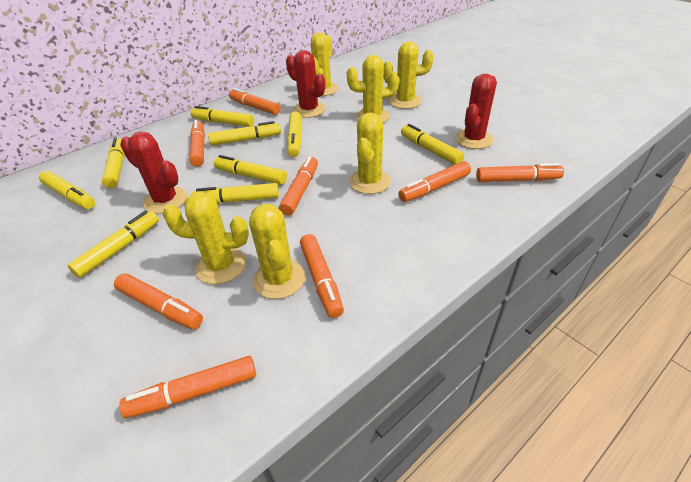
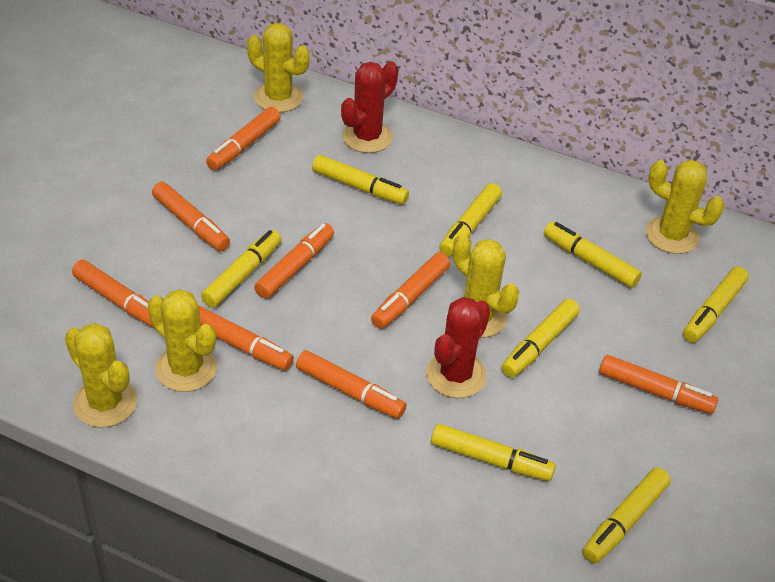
red cactus: 3 -> 2
yellow cactus: 6 -> 5
yellow marker: 9 -> 8

